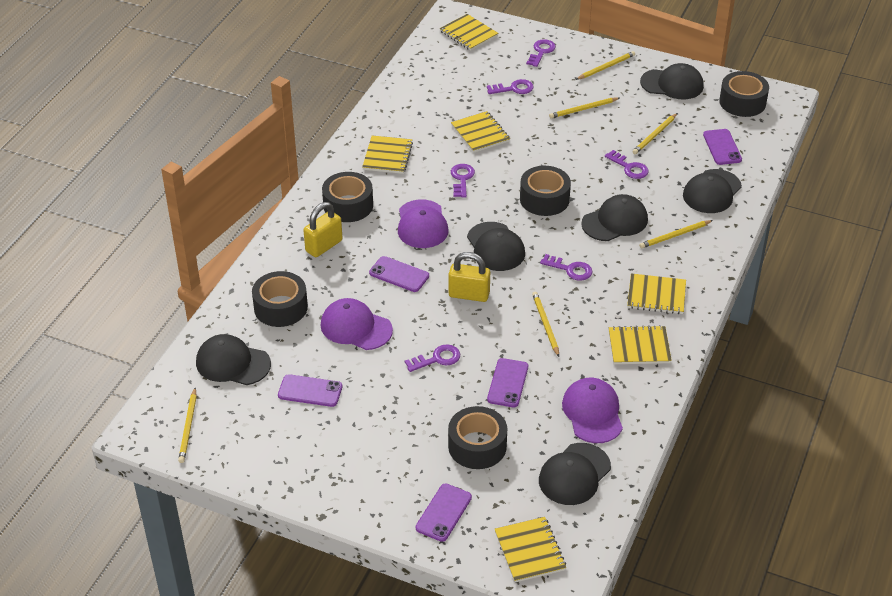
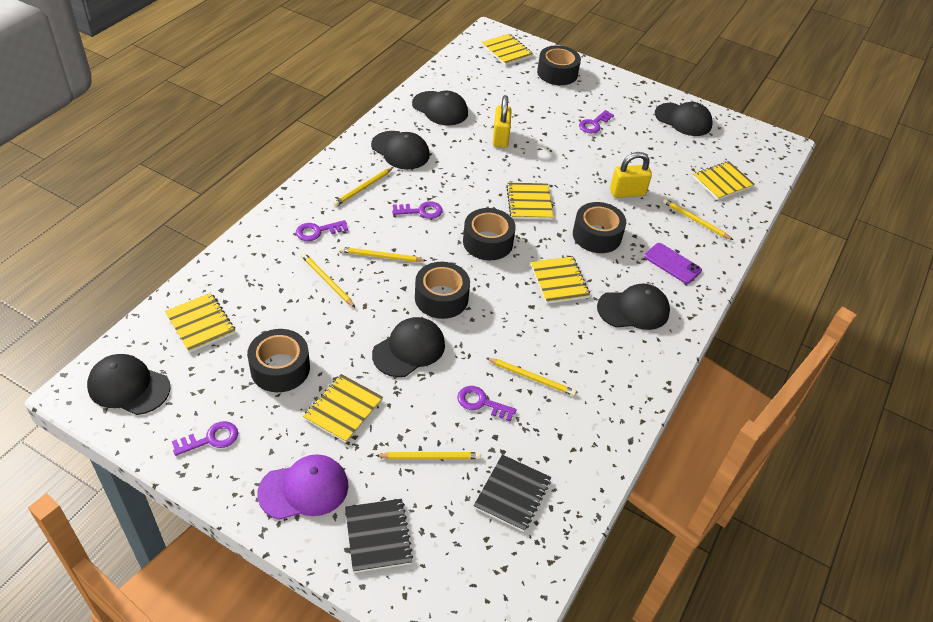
black notebook: 0 -> 2
purple cap: 3 -> 1
purple key: 6 -> 5
purple phone: 5 -> 1

